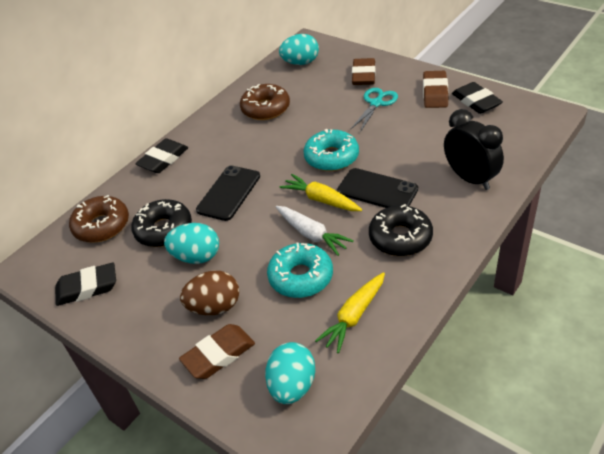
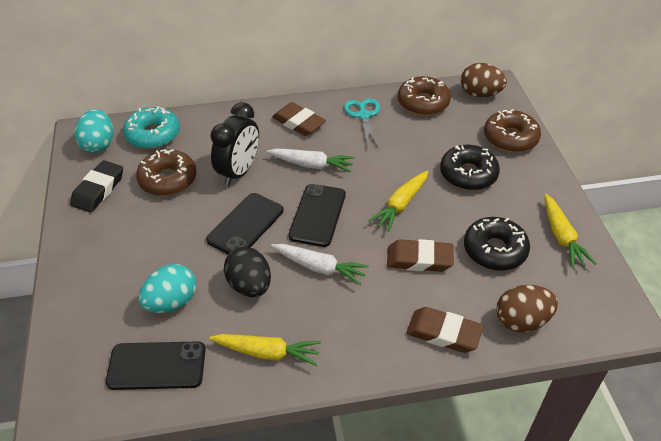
black egg: 0 -> 1
black eraser: 3 -> 1
black phone: 2 -> 3
brown donut: 2 -> 3
brown egg: 1 -> 2
turquoise donut: 2 -> 1
turquoise egg: 3 -> 2
white carrot: 1 -> 2
yellow carrot: 2 -> 3

